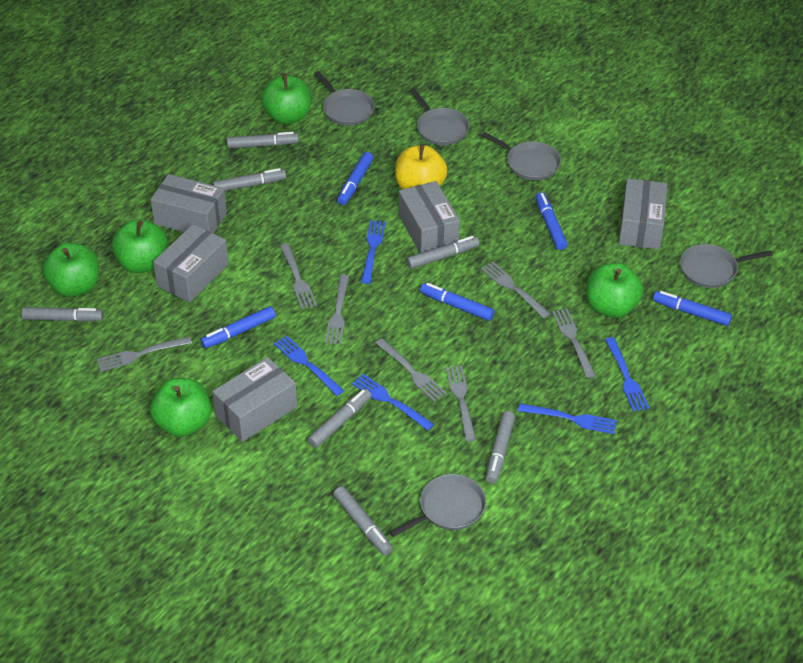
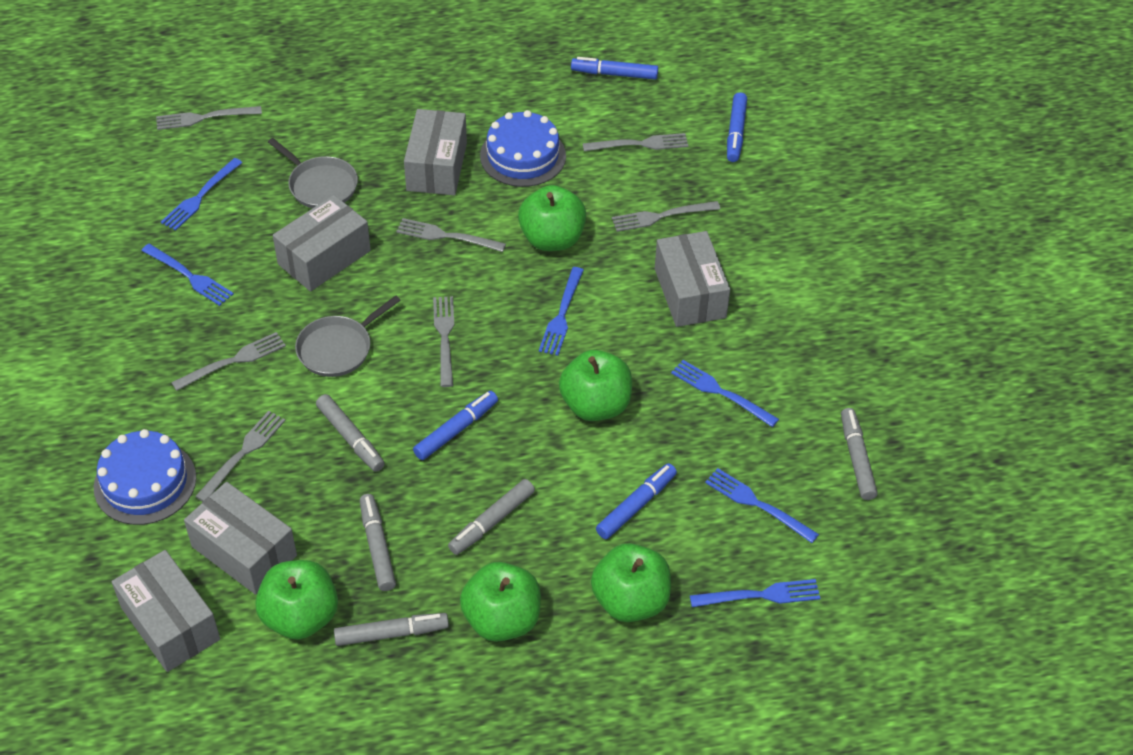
blue cake: 0 -> 2
blue fork: 5 -> 6
blue marker: 5 -> 4
grey marker: 7 -> 5
grey pan: 5 -> 2
yellow apple: 1 -> 0

